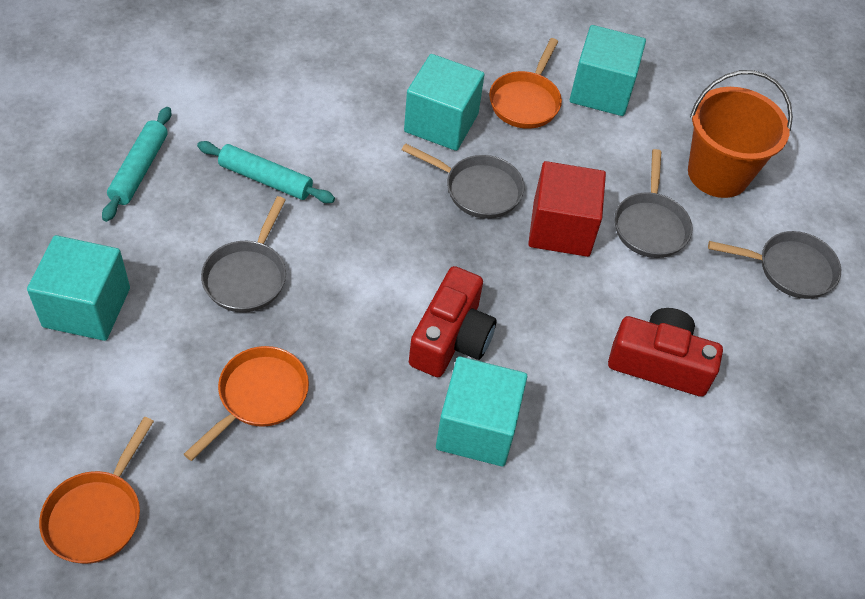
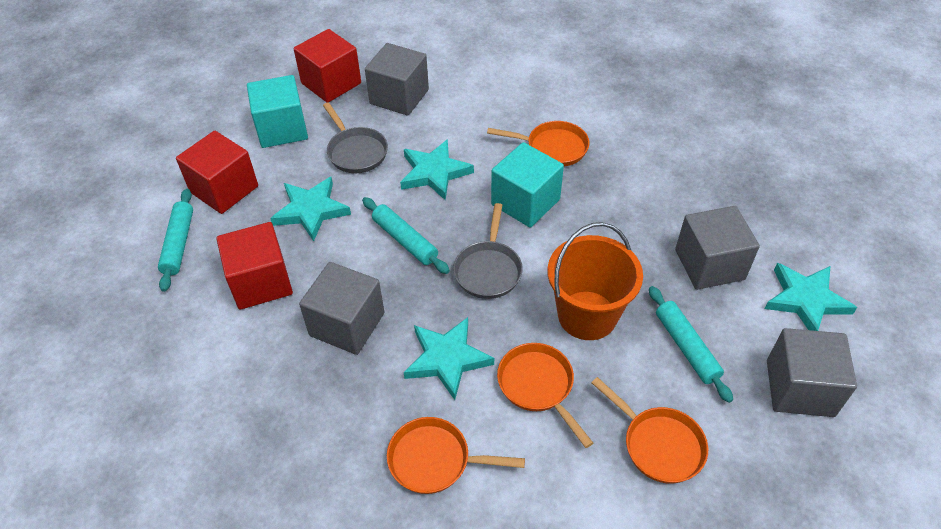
grey cube: 0 -> 4
grey pan: 4 -> 2
orange pan: 3 -> 4
red camera: 2 -> 0
red cube: 1 -> 3
turquoise cube: 4 -> 2
turquoise rolling pin: 2 -> 3
turquoise star: 0 -> 4

